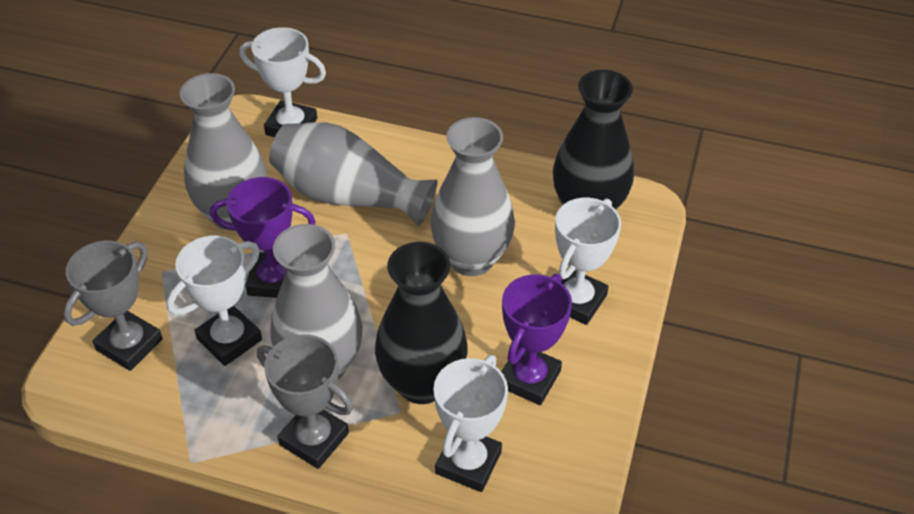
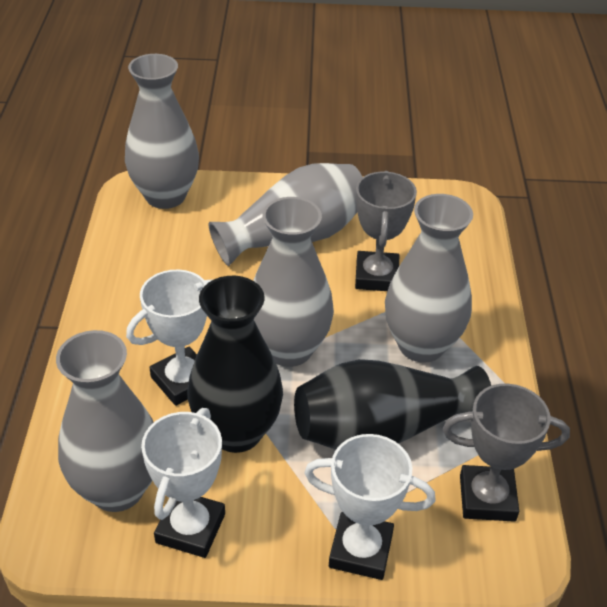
grey vase: 4 -> 5
purple trophy: 2 -> 0
white trophy: 4 -> 3

